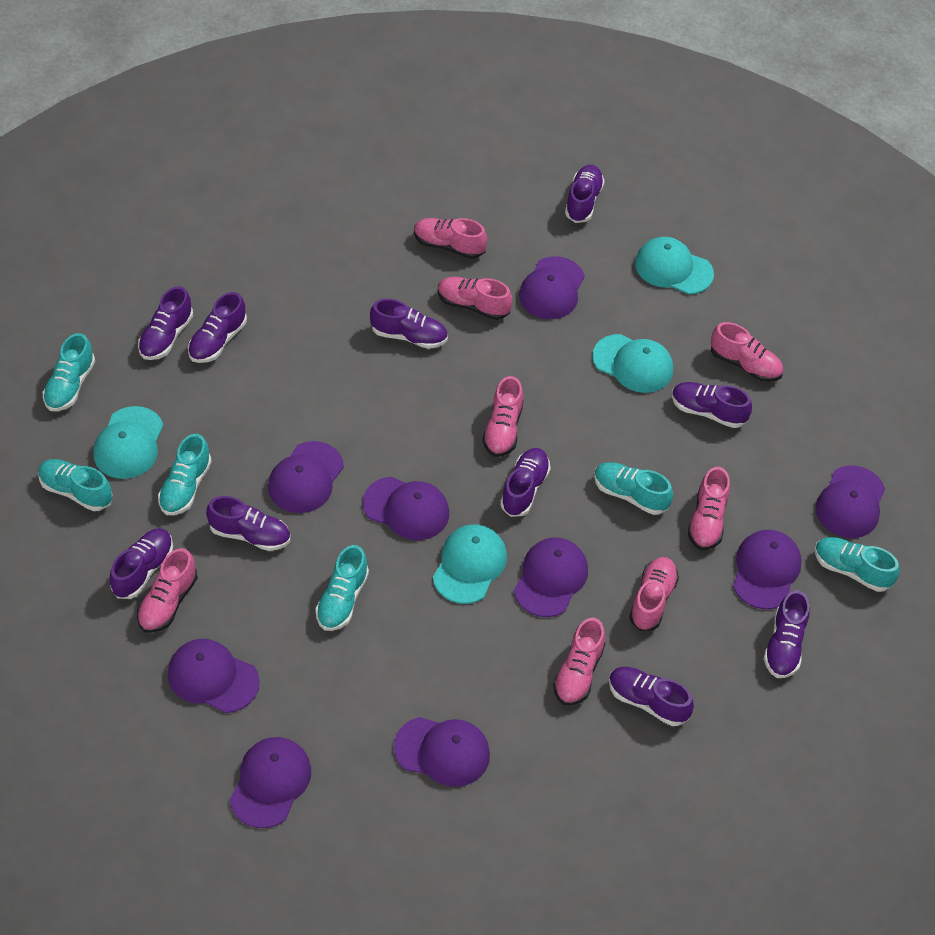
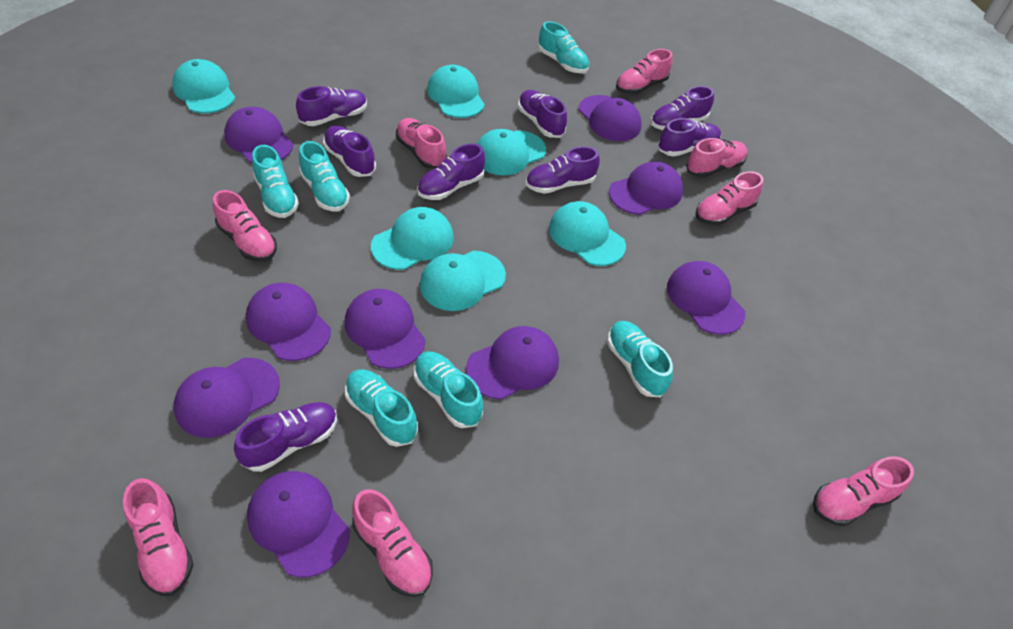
purple shoe: 10 -> 8
turquoise cap: 4 -> 6

